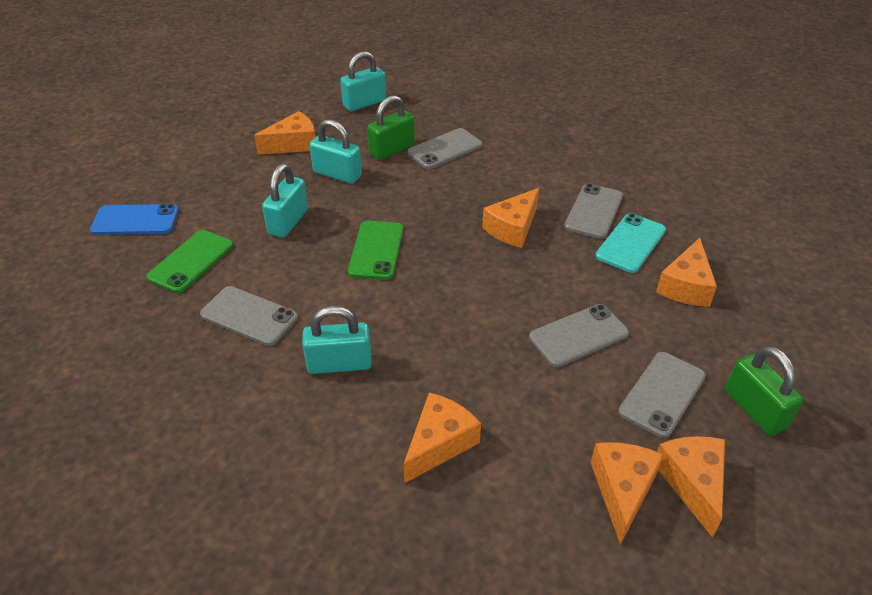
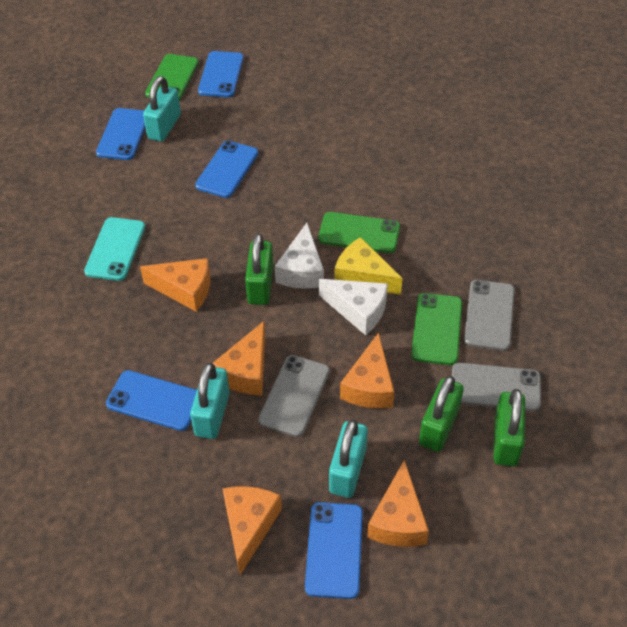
blue phone: 1 -> 5
green padlock: 2 -> 3
green phone: 2 -> 3
grey phone: 5 -> 3
orange cheese: 6 -> 5
turquoise padlock: 4 -> 3
white cheese: 0 -> 2
yellow cheese: 0 -> 1

